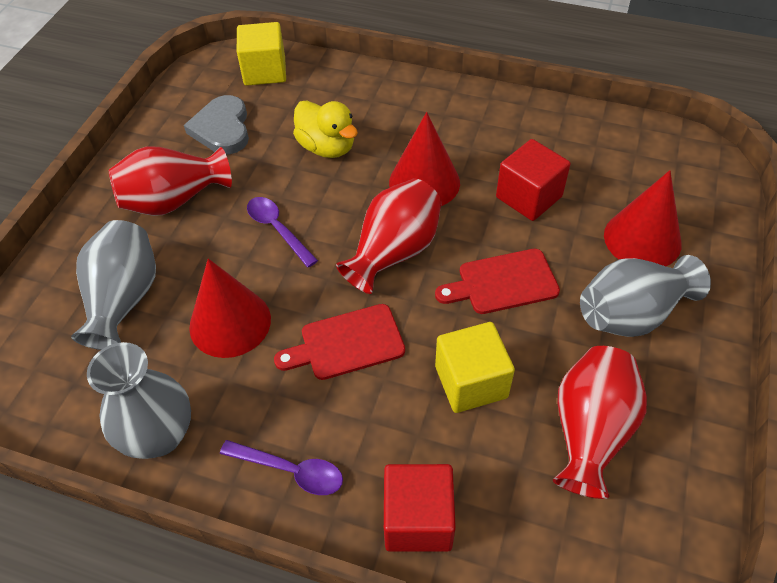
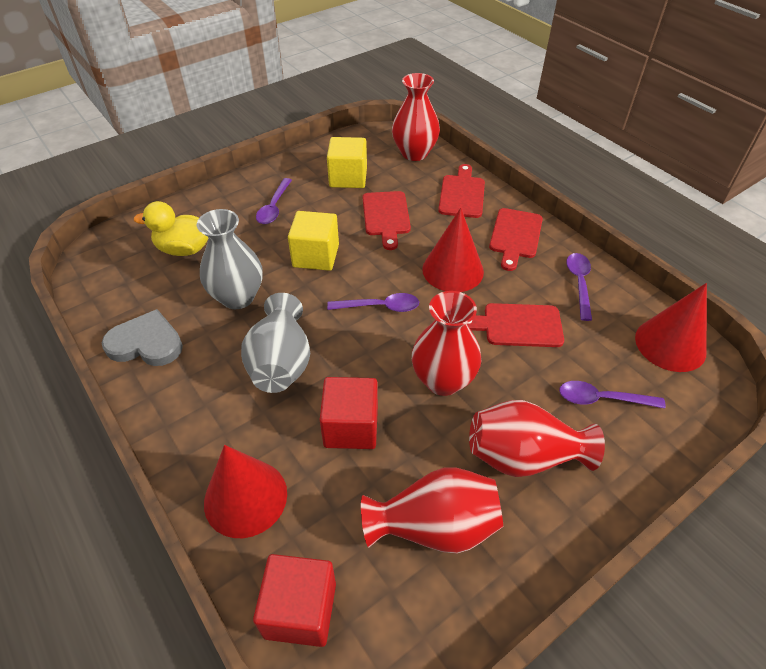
grey vase: 3 -> 2
purple spoon: 2 -> 4
red cutting board: 2 -> 4
red vase: 3 -> 4

